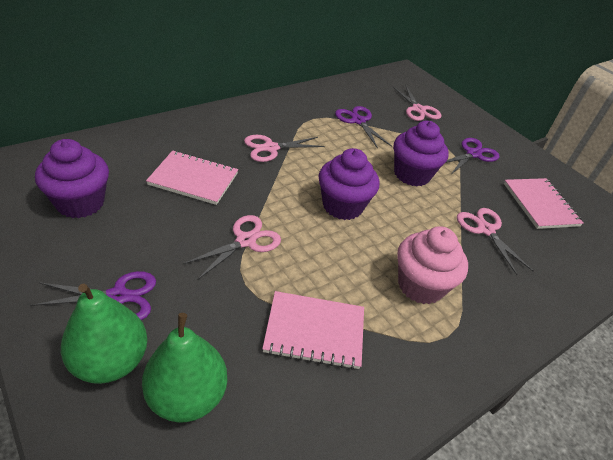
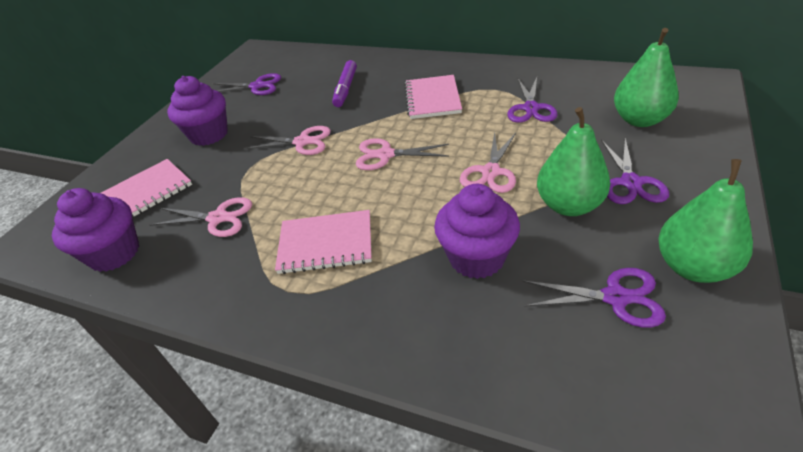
green pear: 2 -> 3
pink cupcake: 1 -> 0
purple marker: 0 -> 1
purple scissors: 3 -> 4

